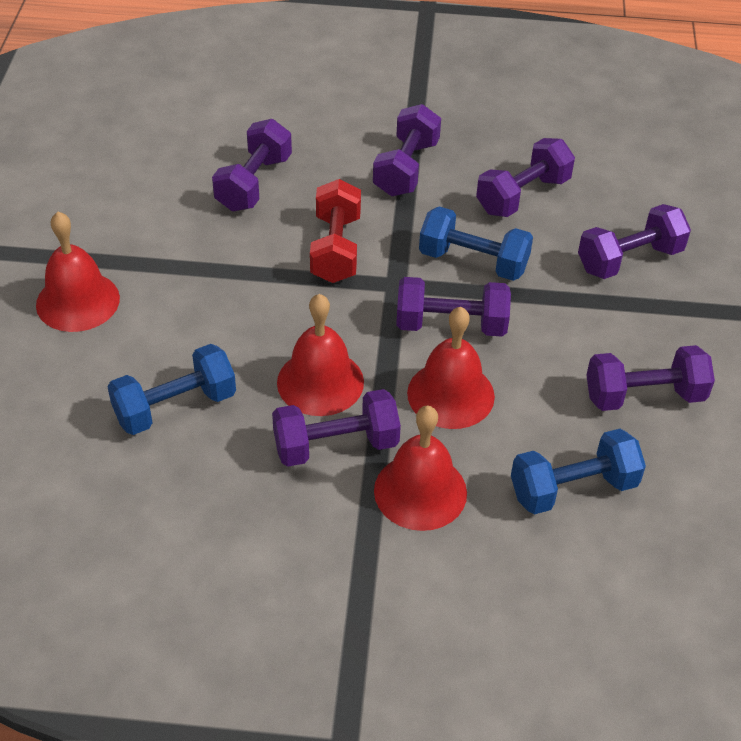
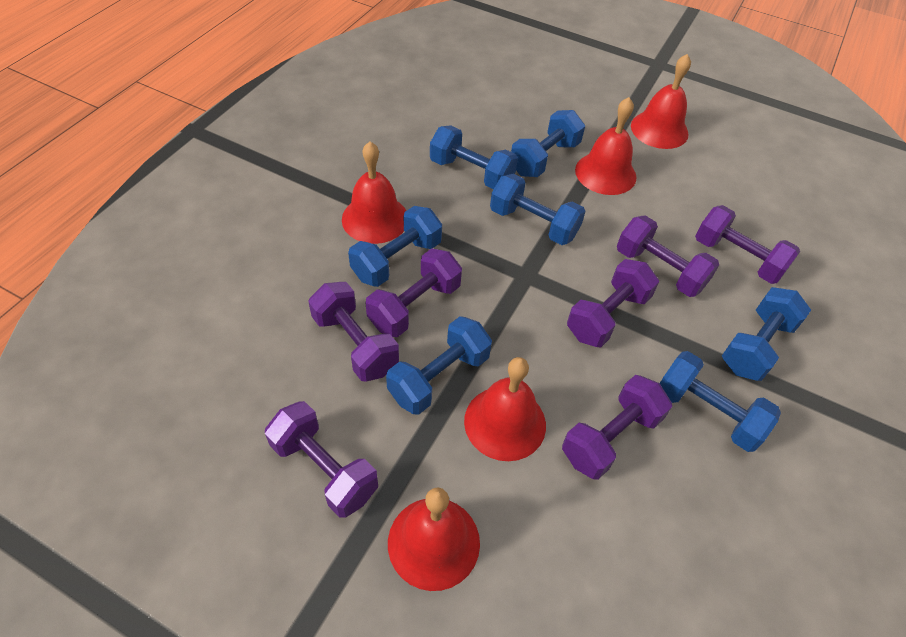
blue dumbbell: 3 -> 7
red bell: 4 -> 5
red dumbbell: 1 -> 0

